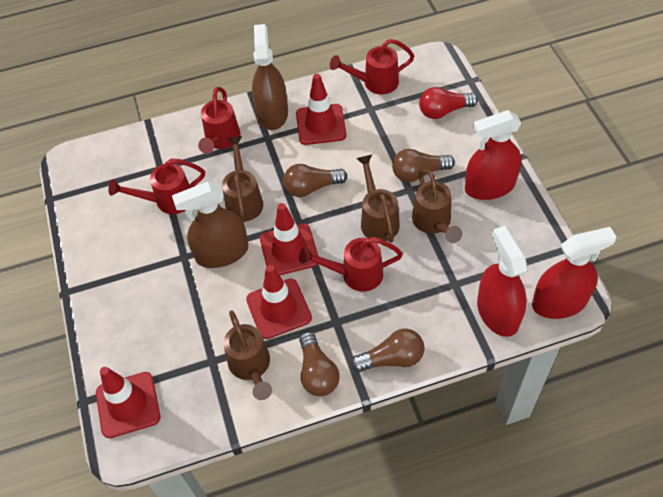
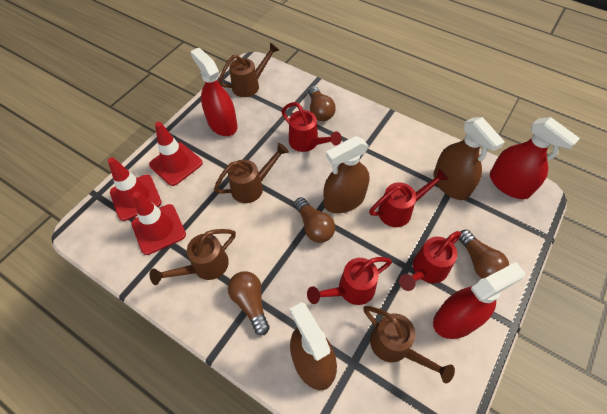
brown spray bottle: 2 -> 3
red light bulb: 1 -> 0
red traffic cone: 4 -> 3

